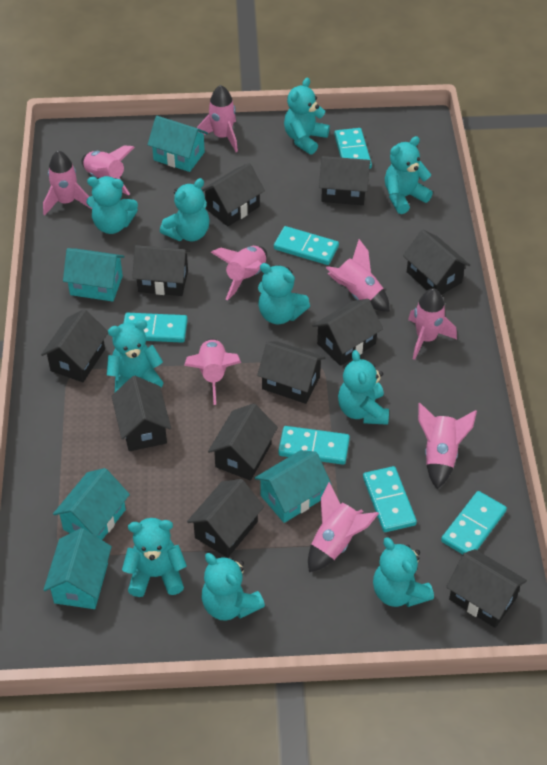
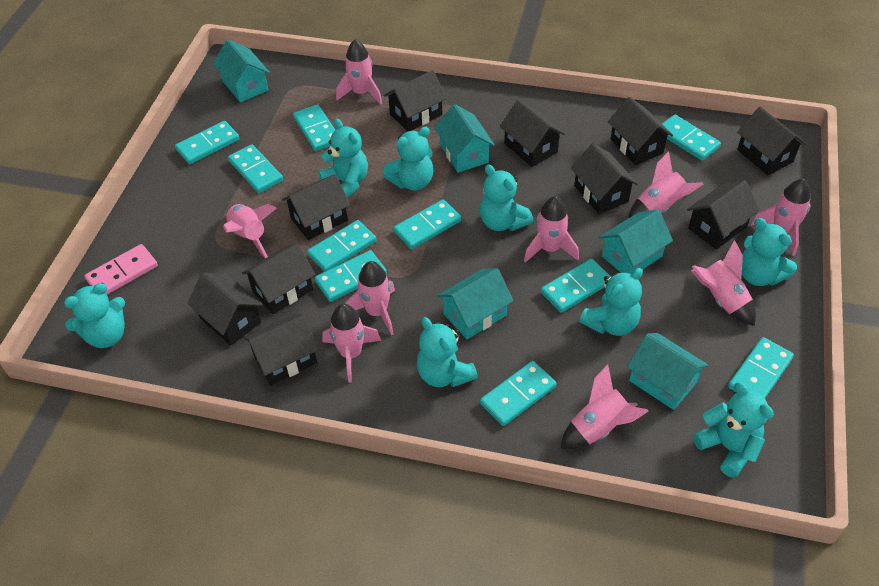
black house: 11 -> 10
pink domino: 0 -> 1
turquoise domino: 6 -> 10
turquoise teddy bear: 10 -> 8

